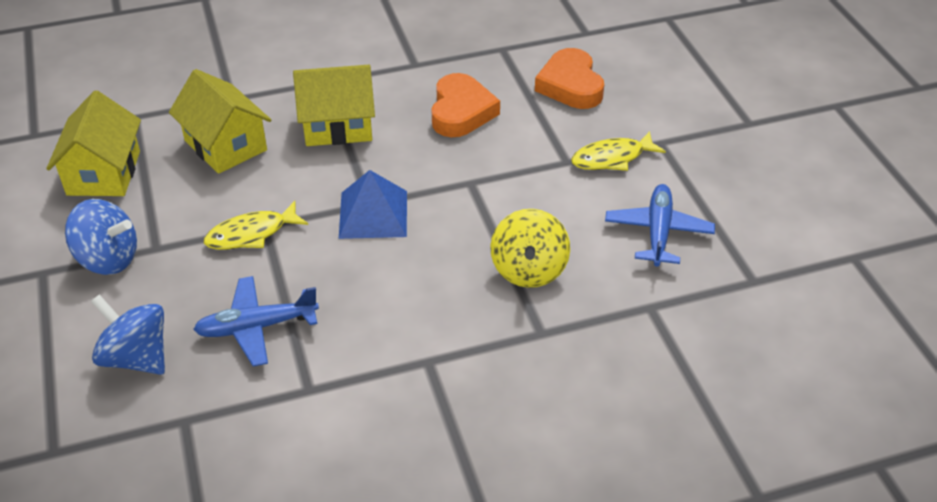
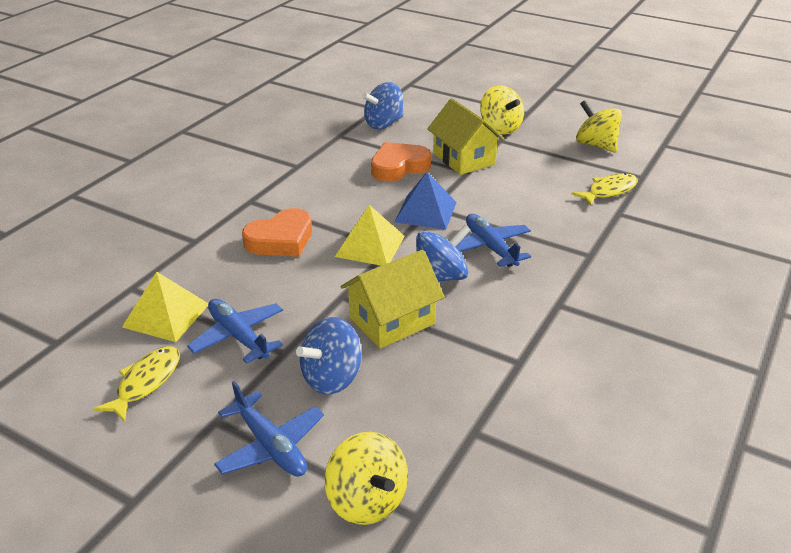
blue plane: 2 -> 3
blue spinning top: 2 -> 3
yellow house: 3 -> 2
yellow pyramid: 0 -> 2
yellow spinning top: 1 -> 3

